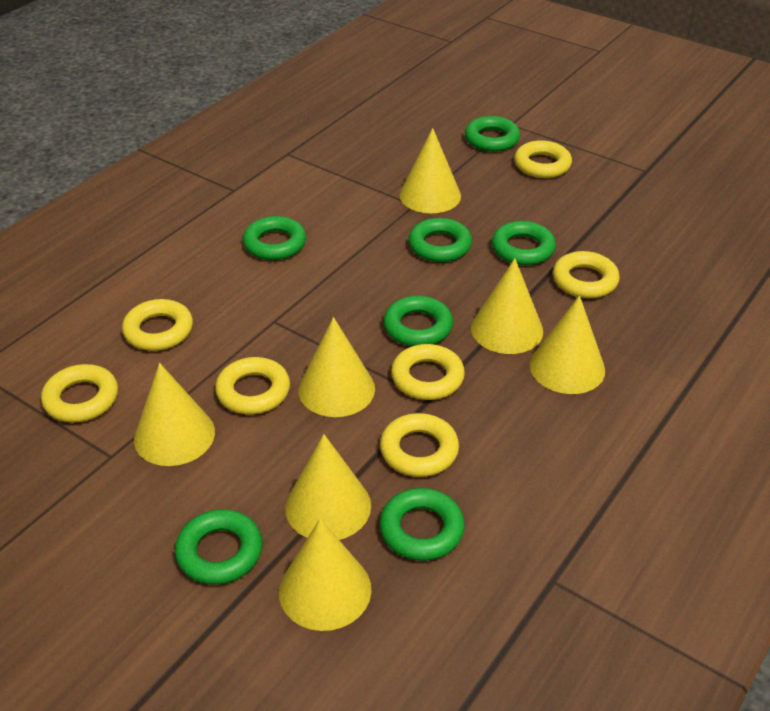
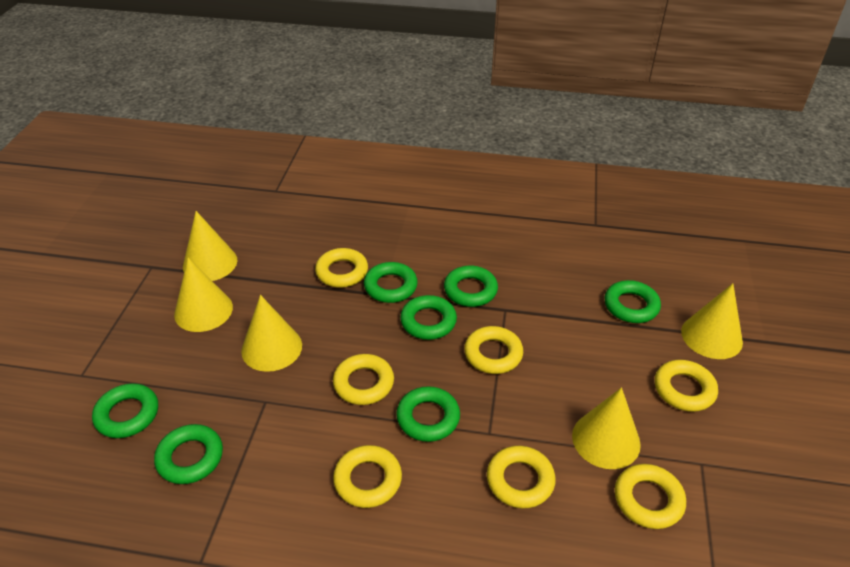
yellow cone: 7 -> 5

